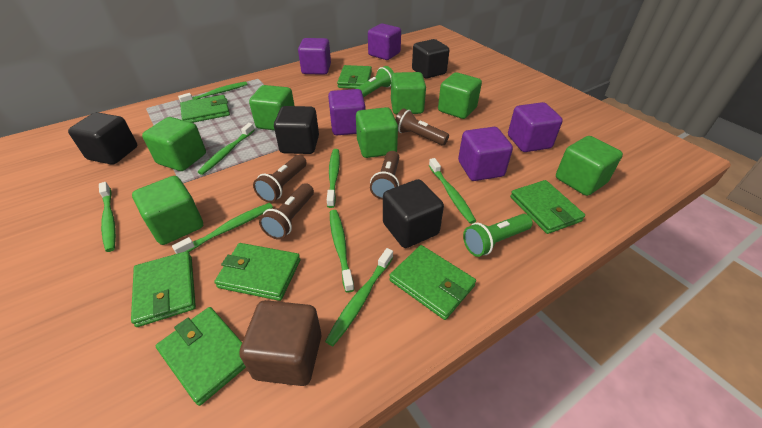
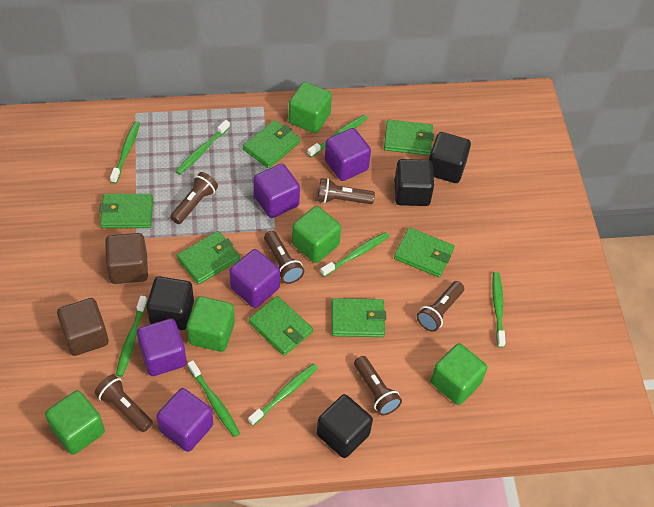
brown cube: 1 -> 2
brown flashlight: 4 -> 6
green cube: 7 -> 5
green flashlight: 2 -> 0

